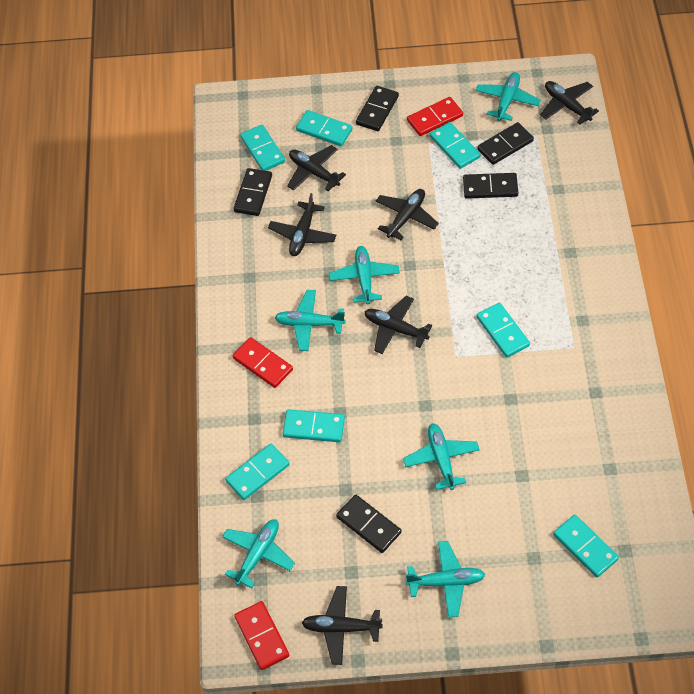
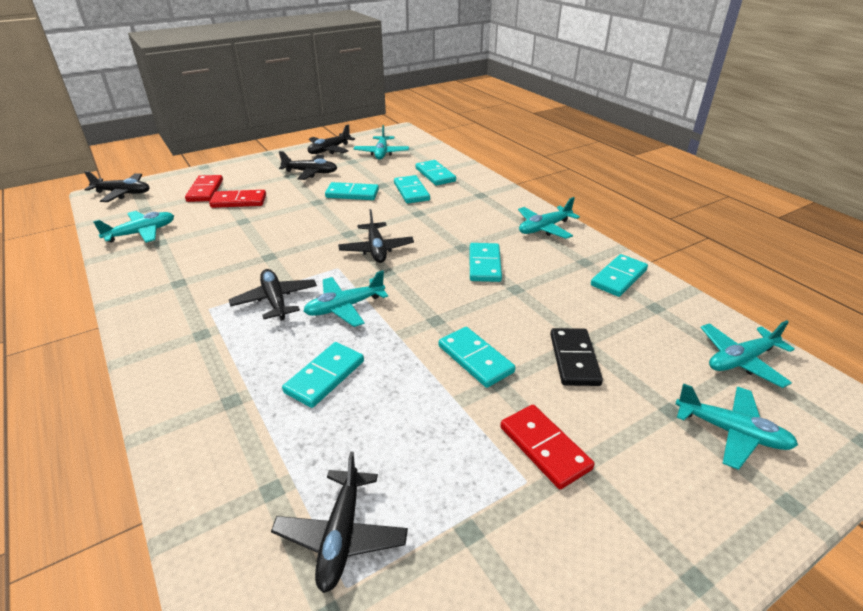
black domino: 5 -> 1

